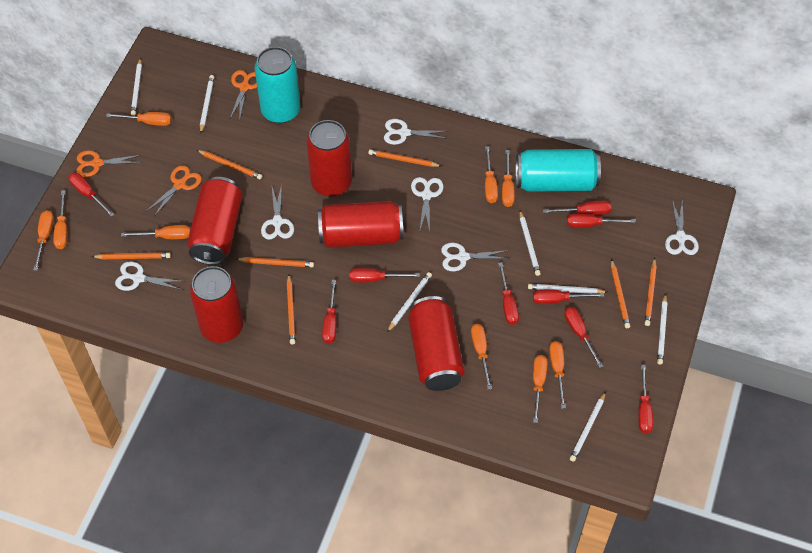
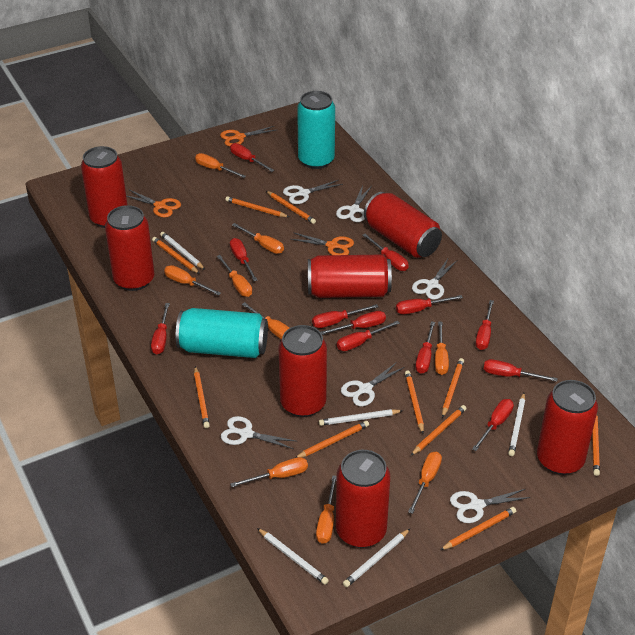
orange pencil: 7 -> 10
red can: 5 -> 7
red screwdriver: 9 -> 12
white pencil: 7 -> 5

